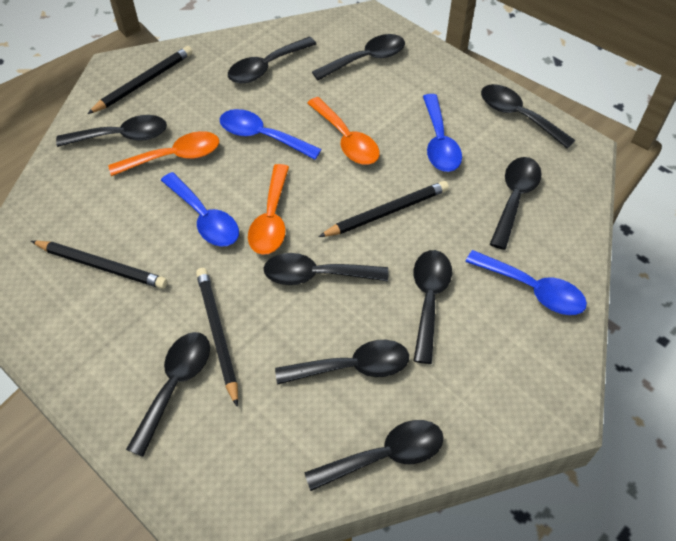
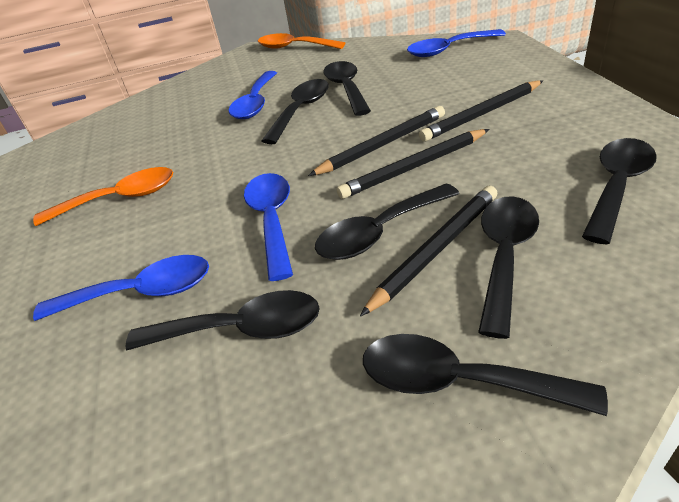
black spoon: 10 -> 7
orange spoon: 3 -> 2

